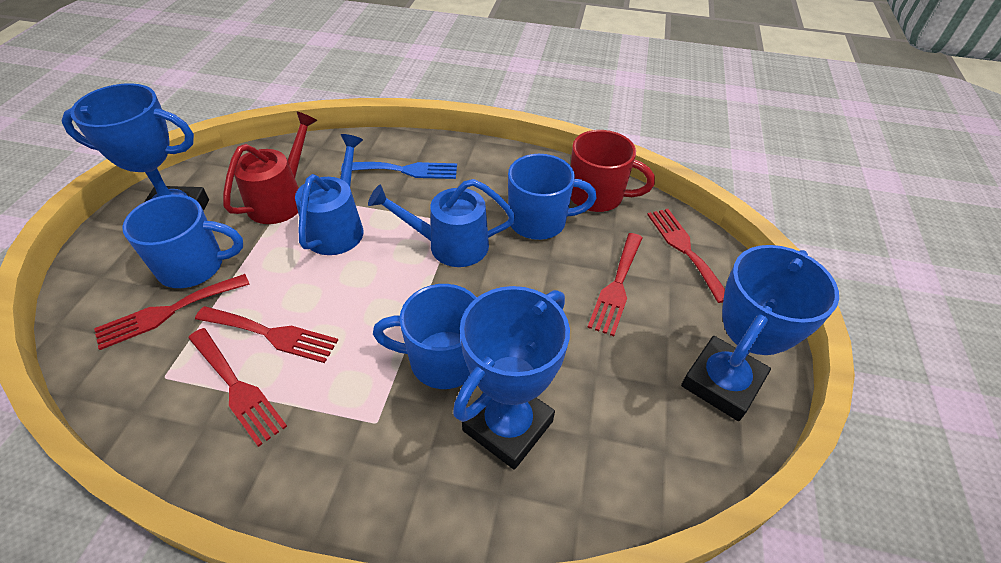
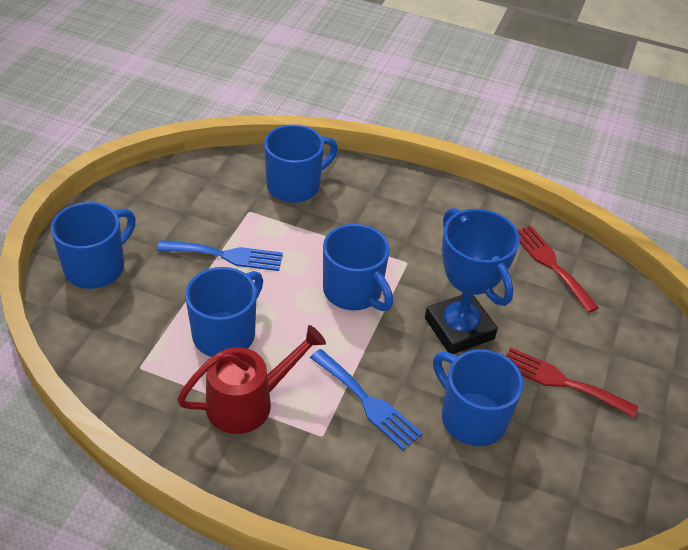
blue fork: 1 -> 2
blue mug: 3 -> 5
blue trophy: 3 -> 1
blue watering can: 2 -> 0
red fork: 5 -> 2
red mug: 1 -> 0

